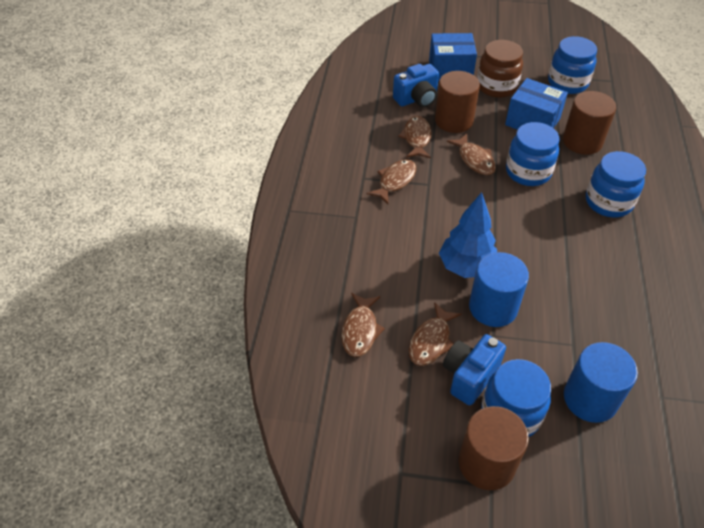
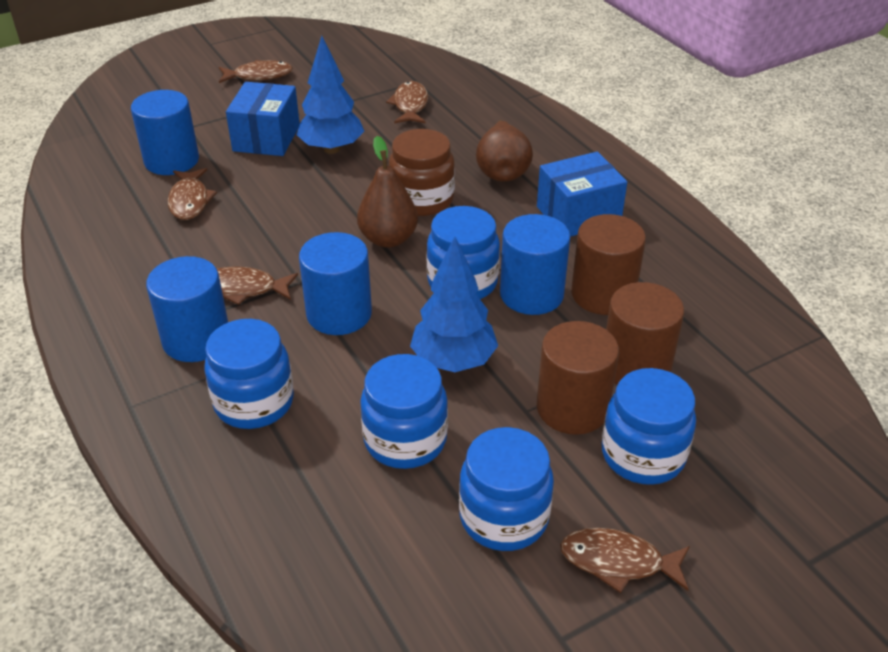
blue camera: 2 -> 0
blue cylinder: 2 -> 4
blue jar: 4 -> 5
blue tree: 1 -> 2
brown pear: 0 -> 2

